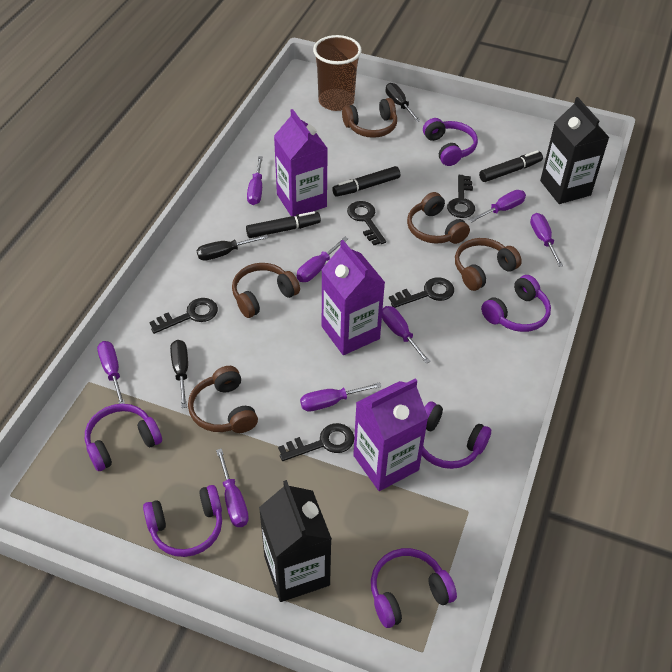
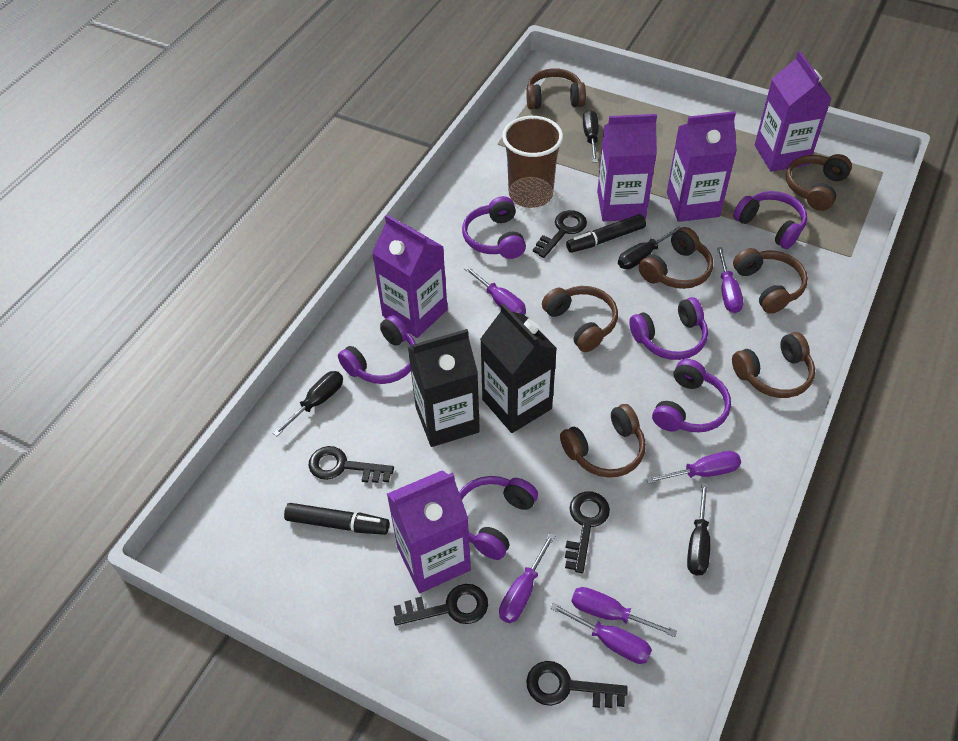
black marker: 3 -> 2
black screwdriver: 3 -> 4
brown headphones: 5 -> 7
purple carton: 3 -> 5
purple screwdriver: 8 -> 6

